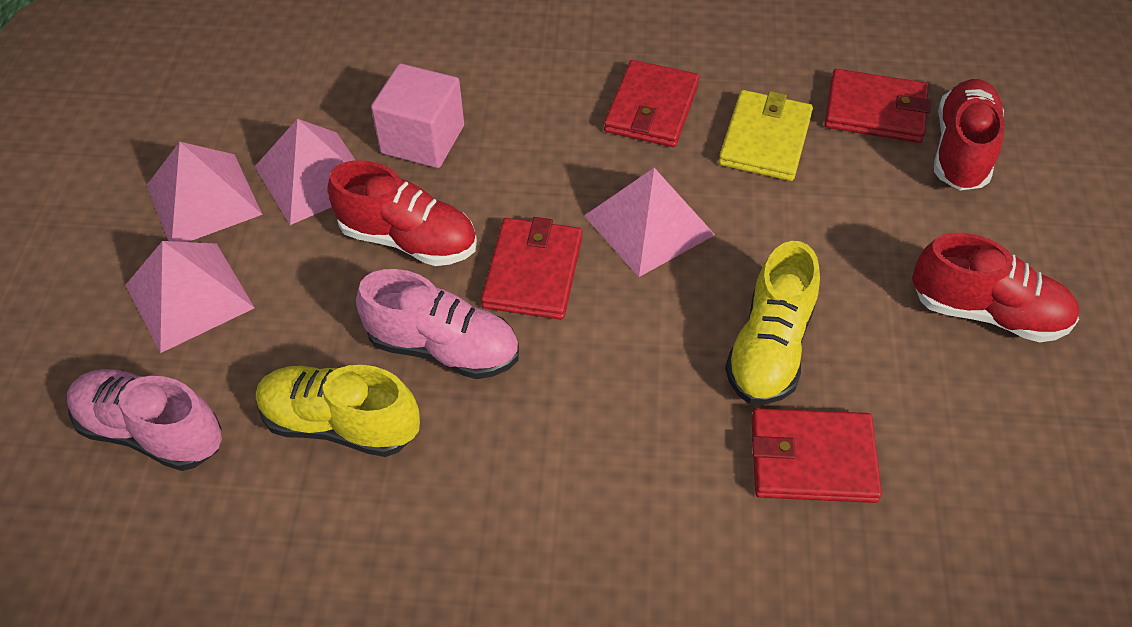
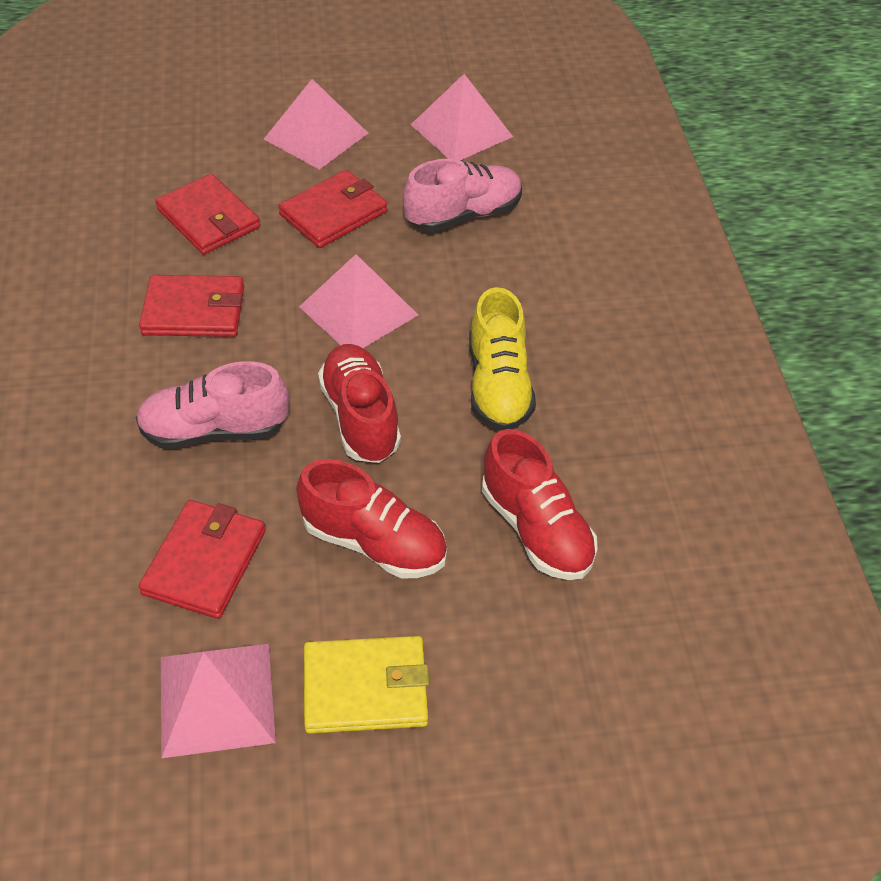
pink cube: 1 -> 0
yellow shoe: 2 -> 1

